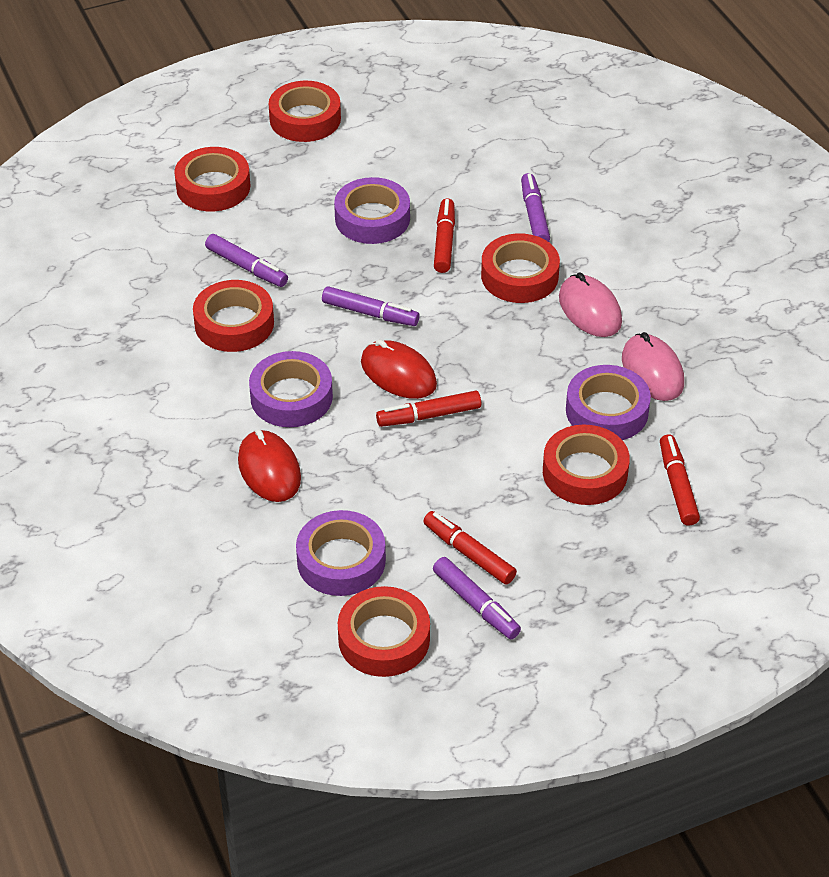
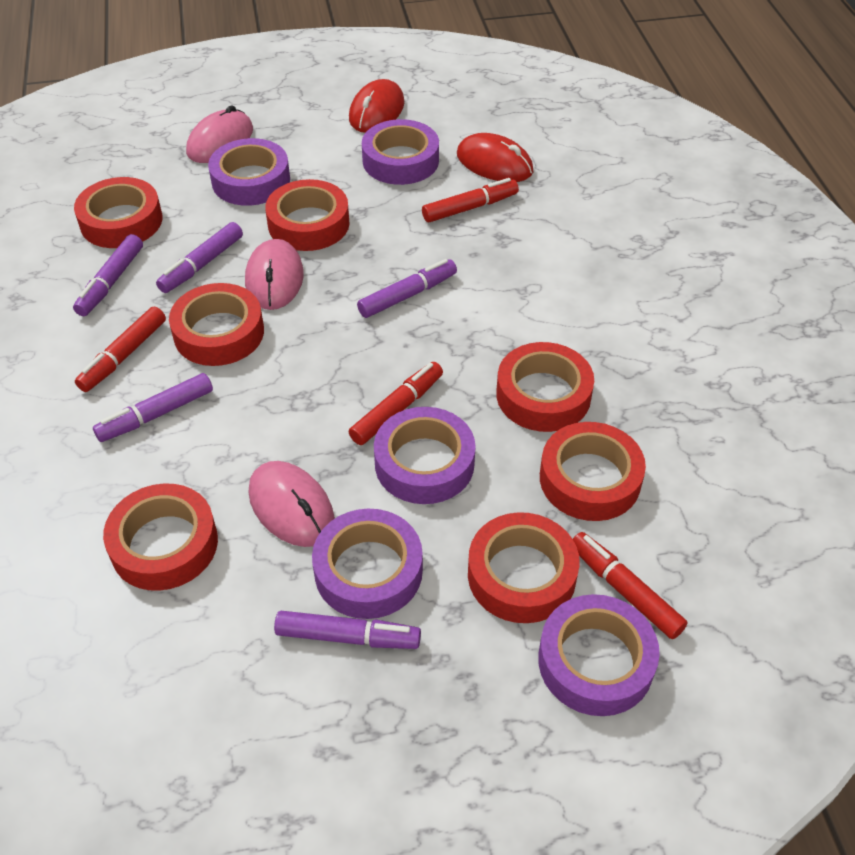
pink mouse: 2 -> 3
purple marker: 4 -> 5
purple tape: 4 -> 5
red tape: 6 -> 7

